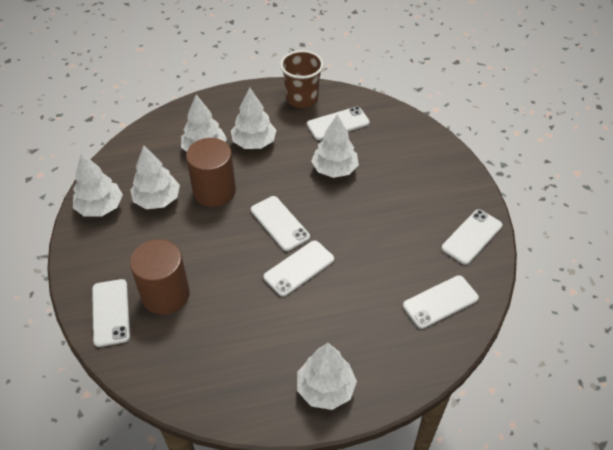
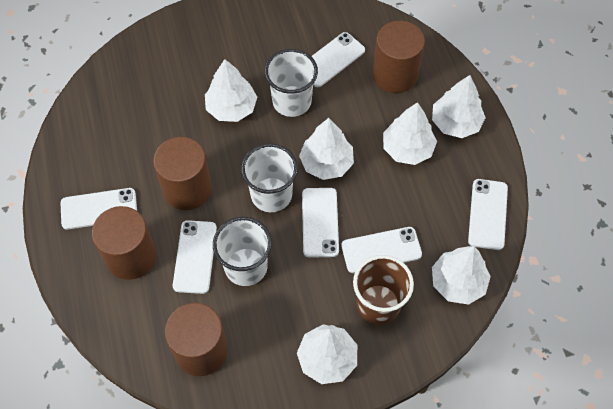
brown cylinder: 2 -> 4
white cup: 0 -> 3

